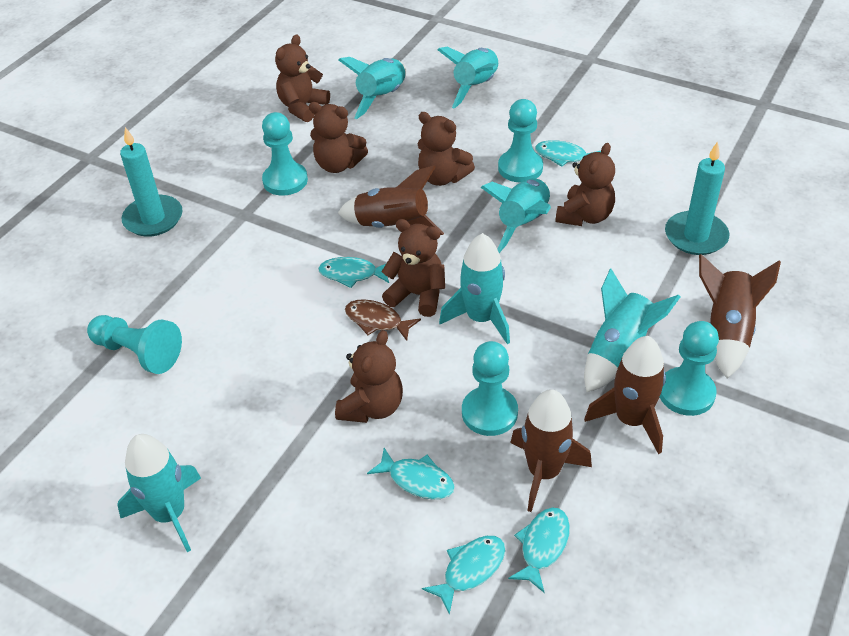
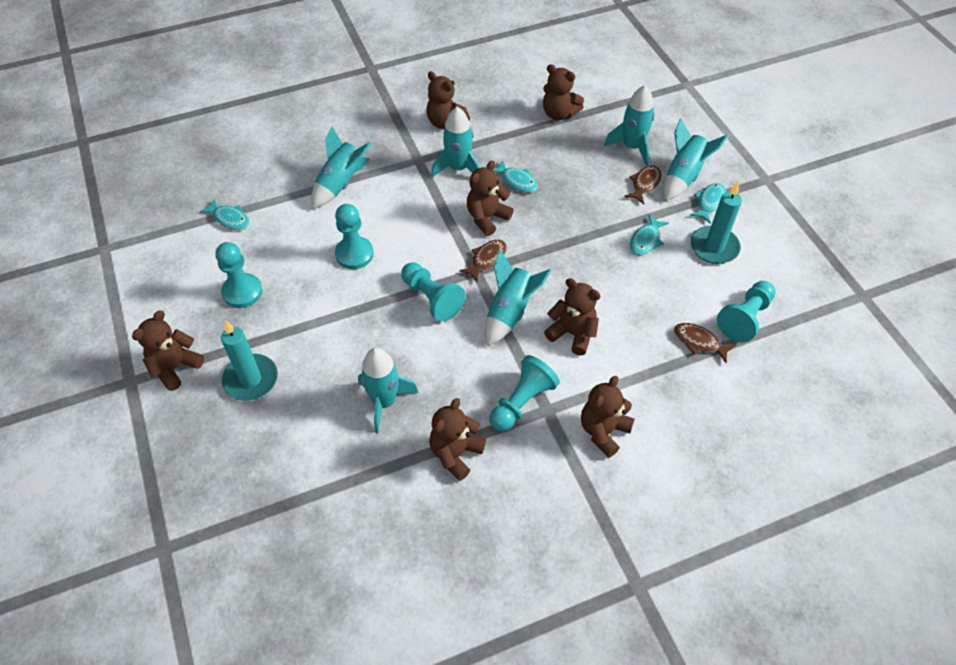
brown fish: 1 -> 3
brown rocket: 4 -> 0
brown teddy bear: 6 -> 7
turquoise fish: 5 -> 4

